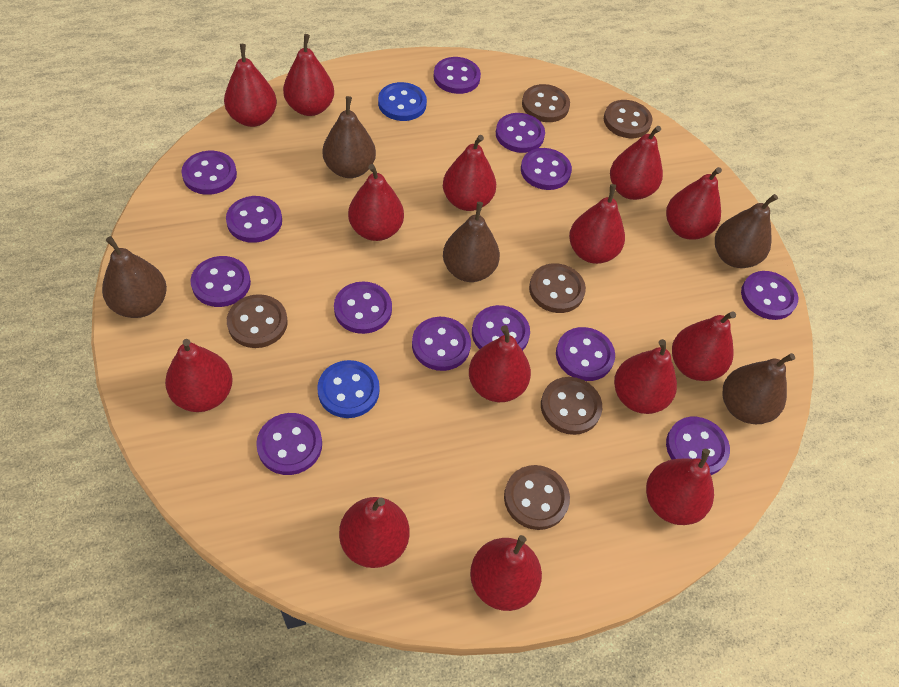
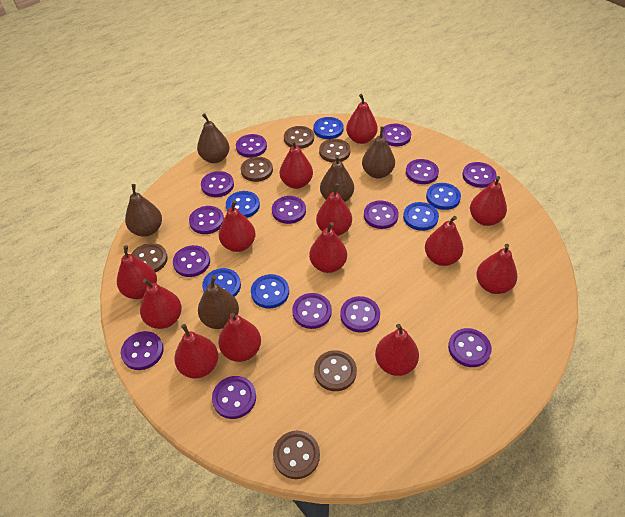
blue button: 2 -> 6
purple button: 13 -> 14
red pear: 14 -> 13

